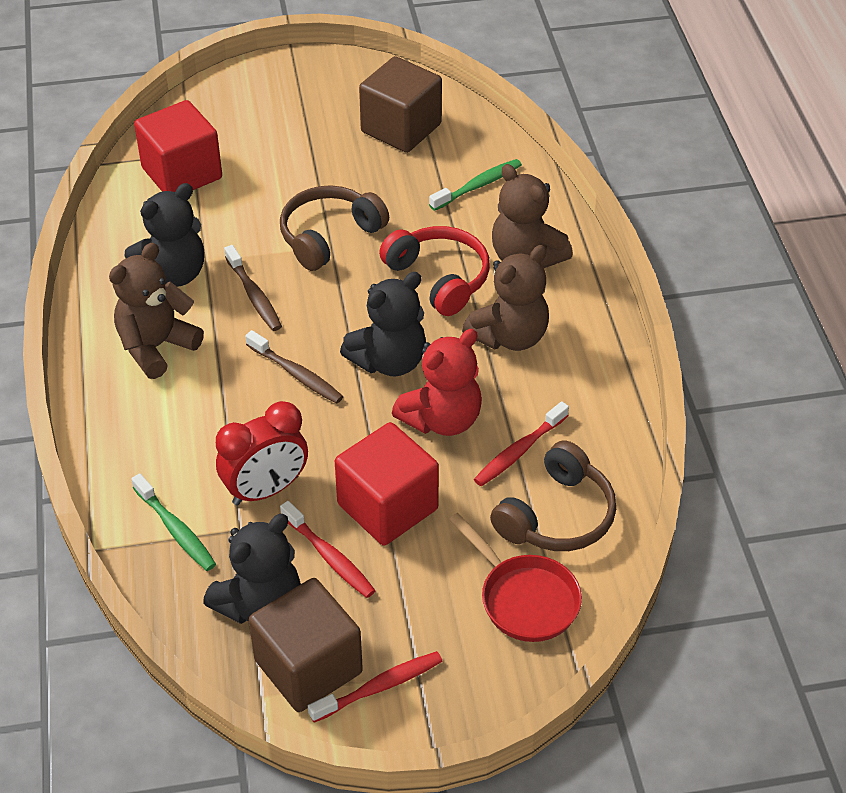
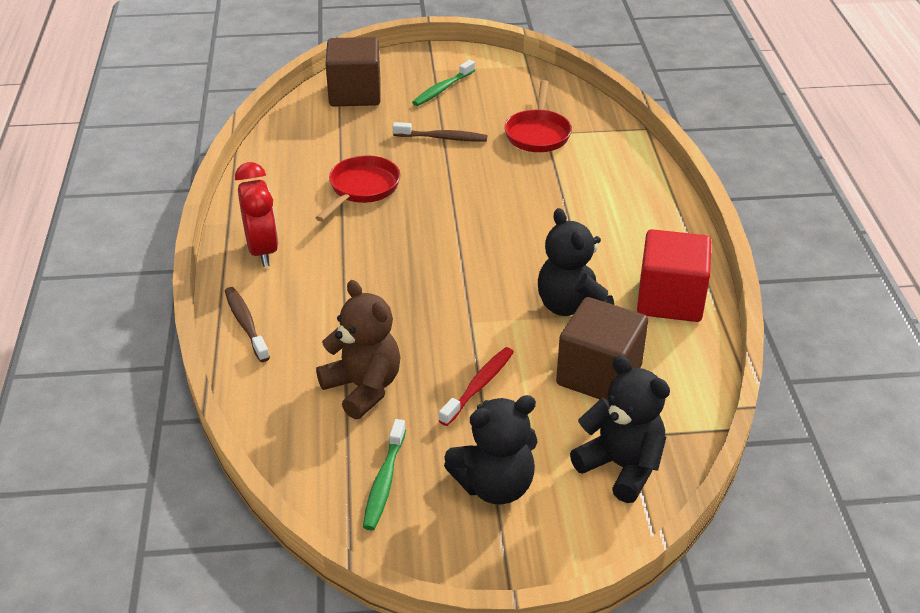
brown headphones: 2 -> 0
brown teddy bear: 3 -> 1
red cube: 2 -> 1
red headphones: 1 -> 0
red pan: 1 -> 2
red teddy bear: 1 -> 0
red toothbrush: 3 -> 1

